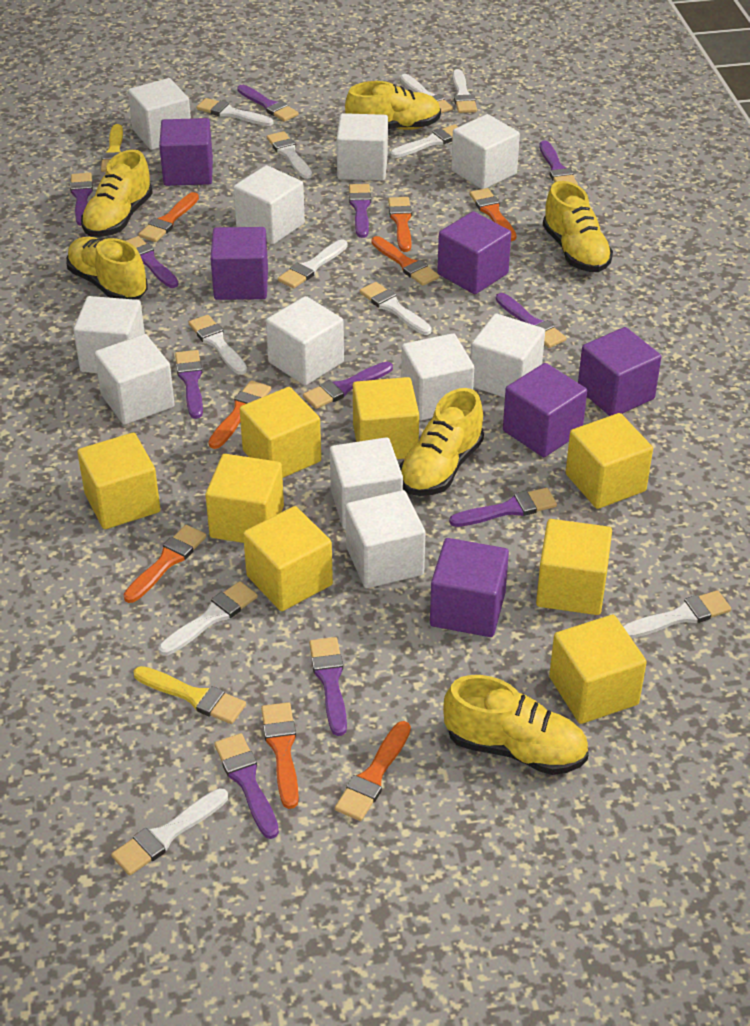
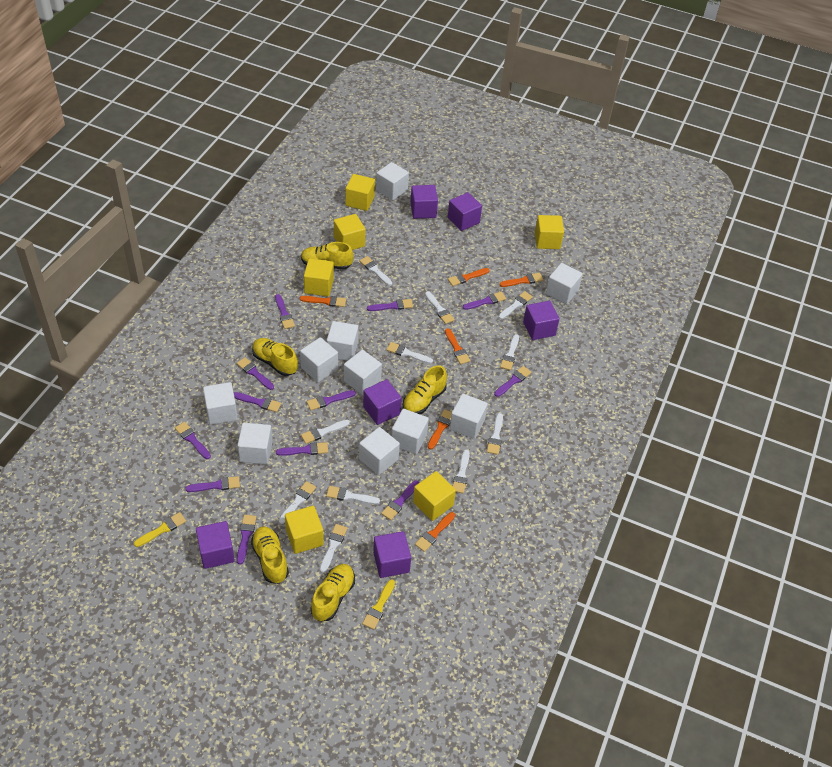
orange brush: 8 -> 6
purple brush: 11 -> 12
white cube: 11 -> 10
yellow cube: 8 -> 6
yellow shoe: 6 -> 5

